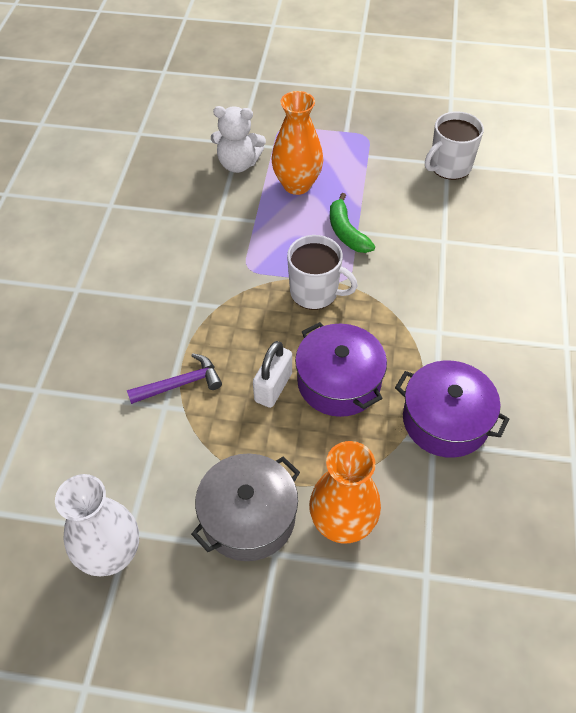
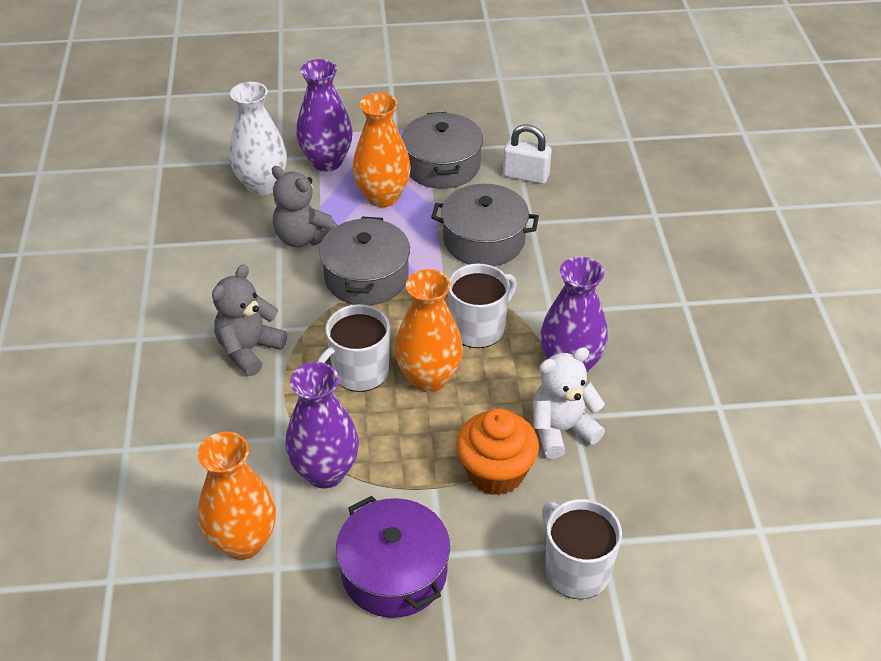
green banana: 1 -> 0
grey pot: 1 -> 3
grey teddy bear: 0 -> 2
orange cupcake: 0 -> 1
orange vase: 2 -> 3
purple hammer: 1 -> 0
purple pot: 2 -> 1
purple vase: 0 -> 3
white mug: 2 -> 3

